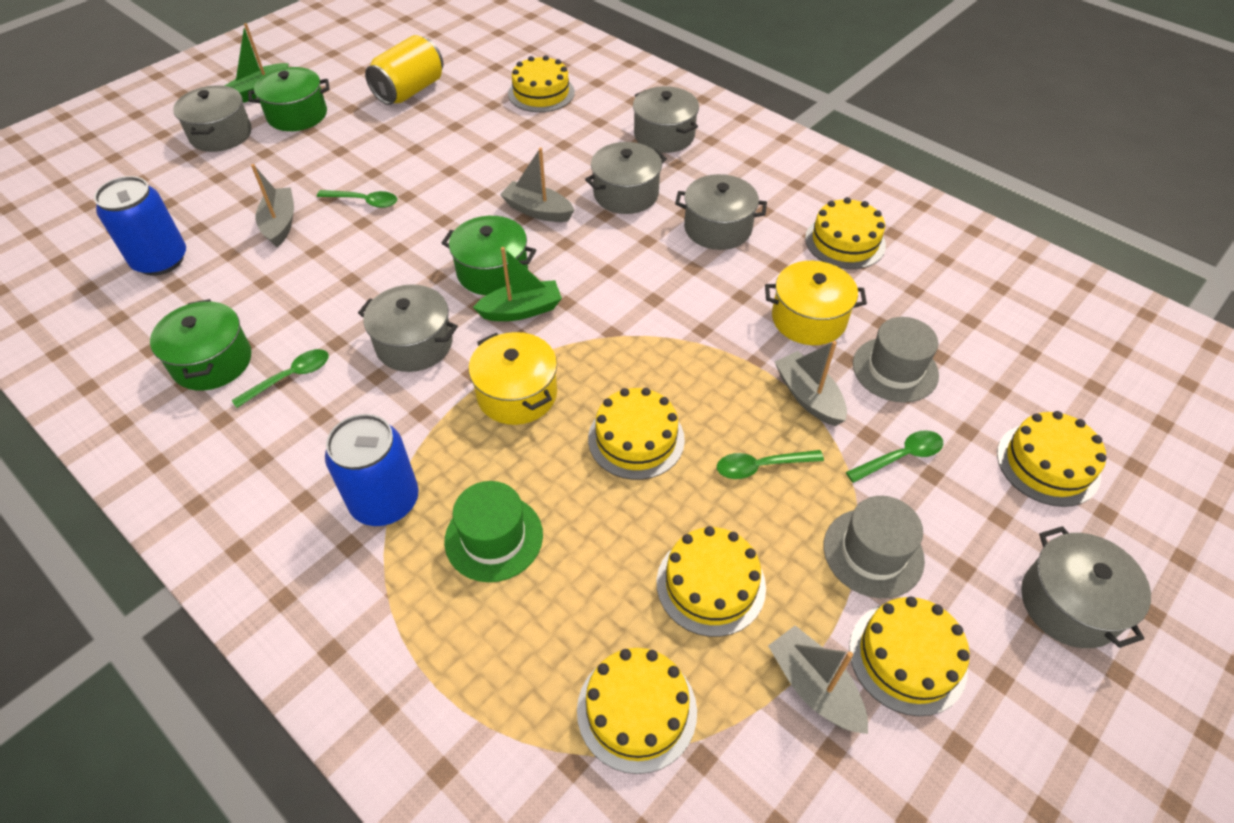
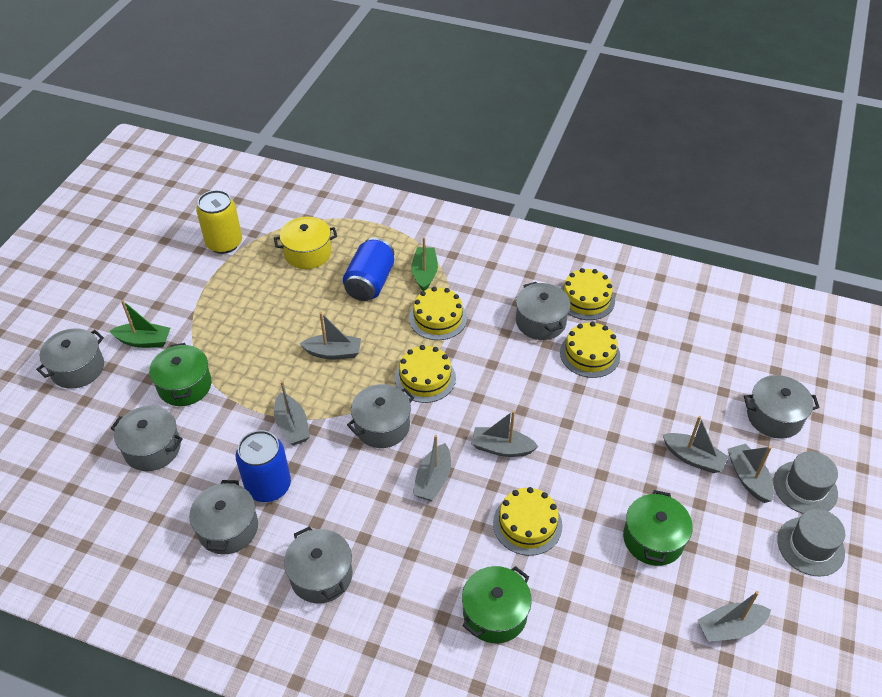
green hat: 1 -> 0
green spoon: 4 -> 0
grey boat: 4 -> 7
grey pot: 6 -> 7
yellow cake: 7 -> 5
yellow pot: 2 -> 1

